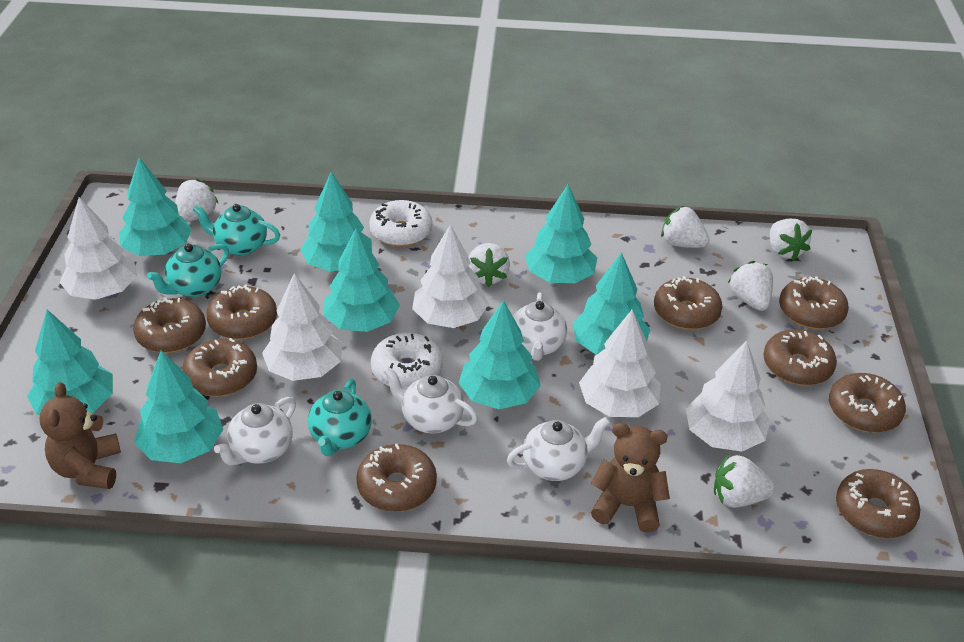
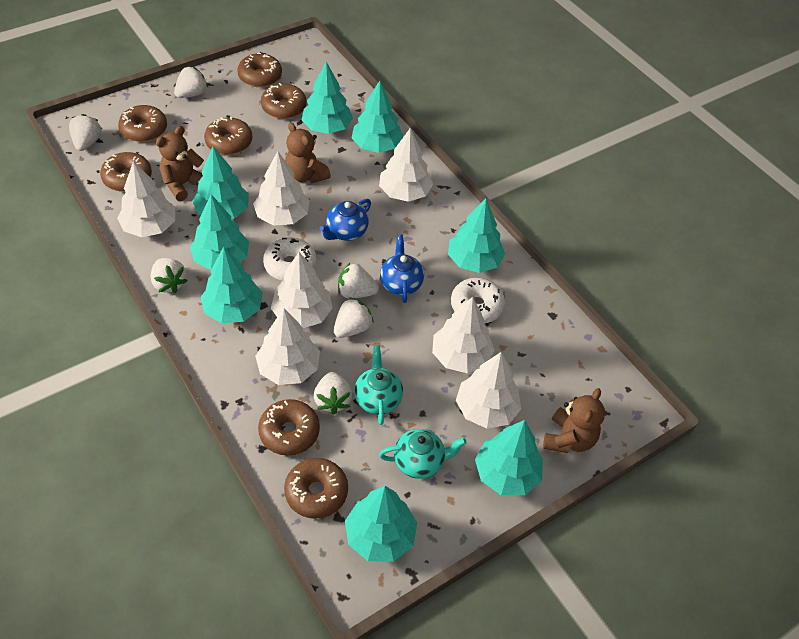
blue teapot: 0 -> 2
brown donut: 9 -> 7
brown teddy bear: 2 -> 3
turquoise teapot: 3 -> 2
white teapot: 4 -> 0
white tree: 5 -> 7

